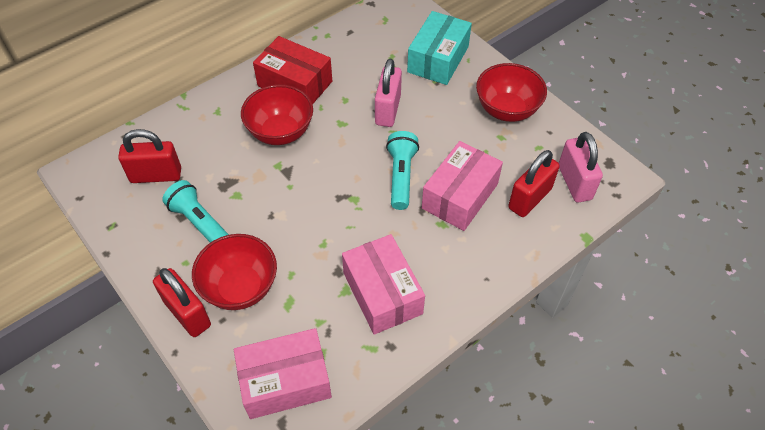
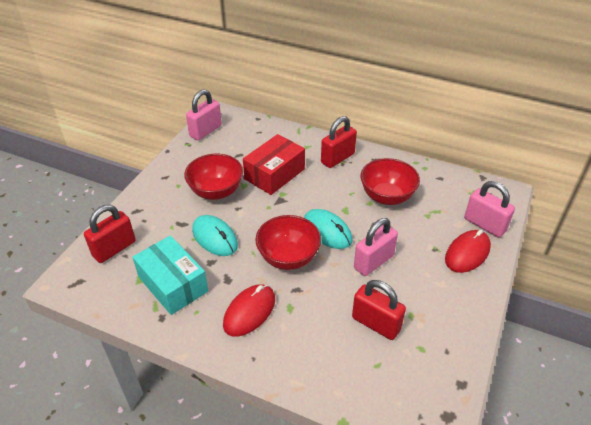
pink box: 3 -> 0
pink padlock: 2 -> 3
red mouse: 0 -> 2
turquoise flashlight: 2 -> 0
turquoise mouse: 0 -> 2

